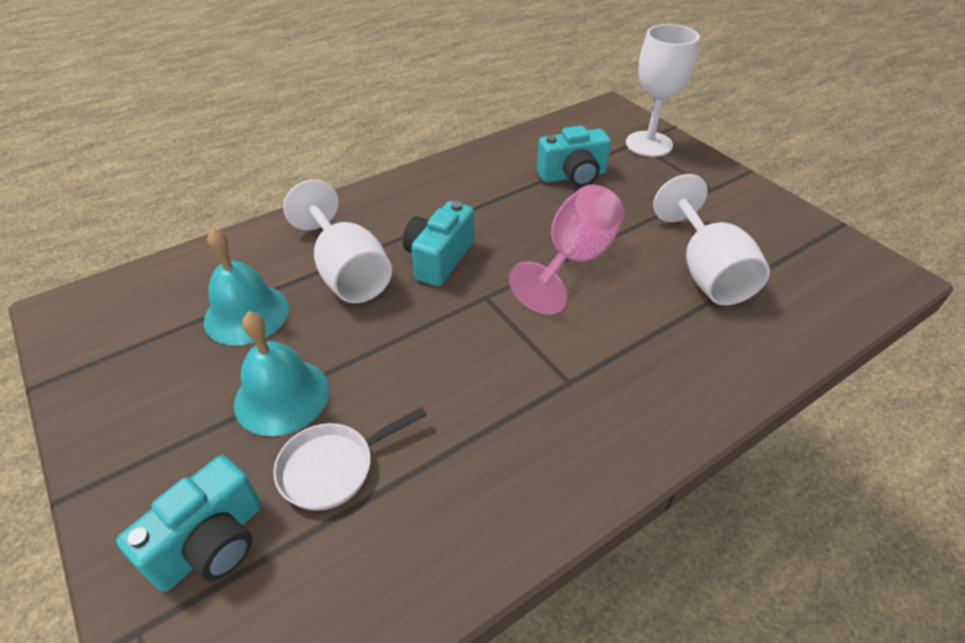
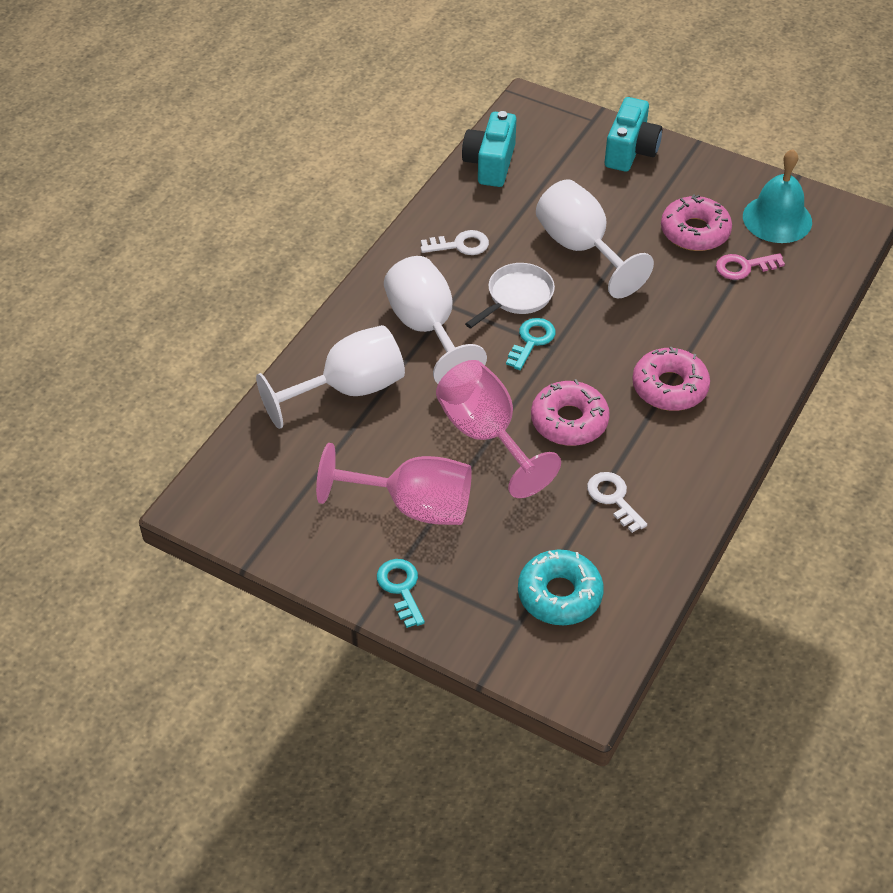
pink donut: 0 -> 3
pink goblet: 1 -> 2
pink key: 0 -> 1
turquoise bell: 2 -> 1
turquoise camera: 3 -> 2
turquoise donut: 0 -> 1
turquoise key: 0 -> 2
white key: 0 -> 2

